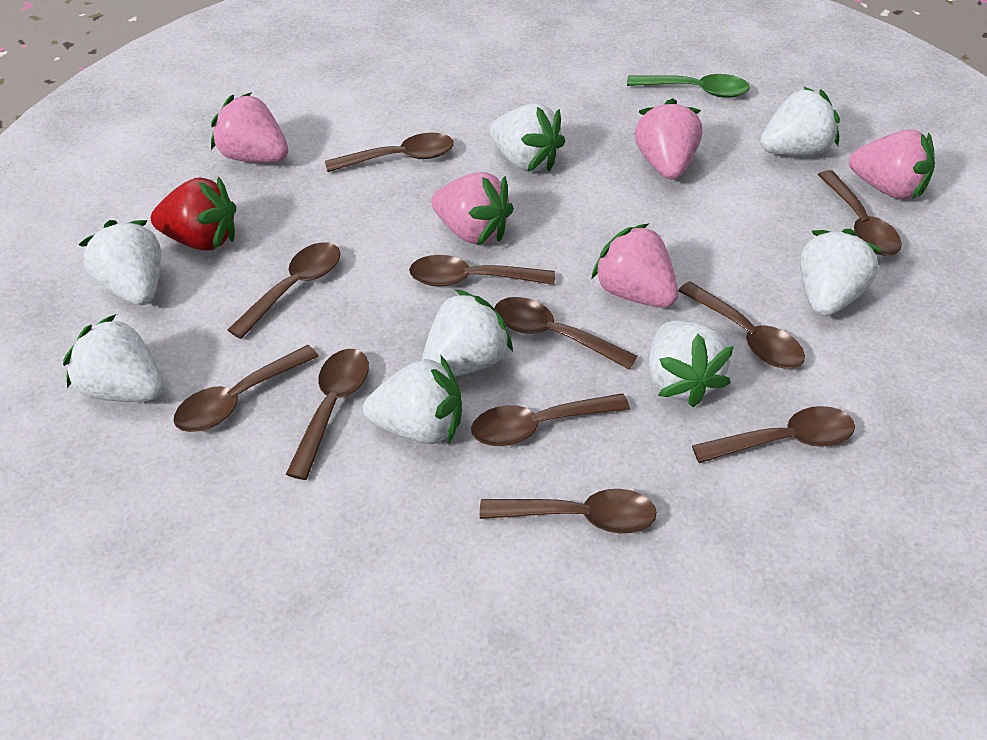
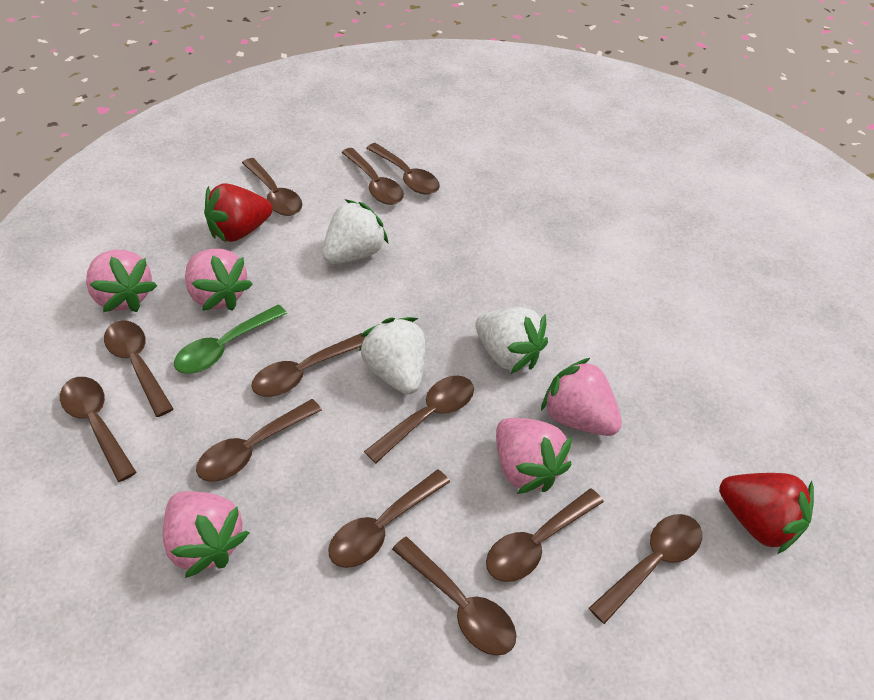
brown spoon: 11 -> 12
red strawberry: 1 -> 2
white strawberry: 8 -> 3

